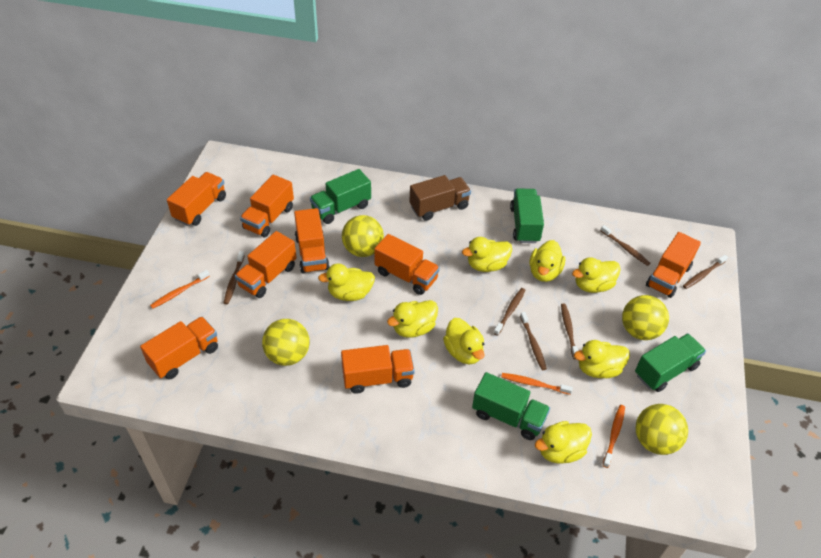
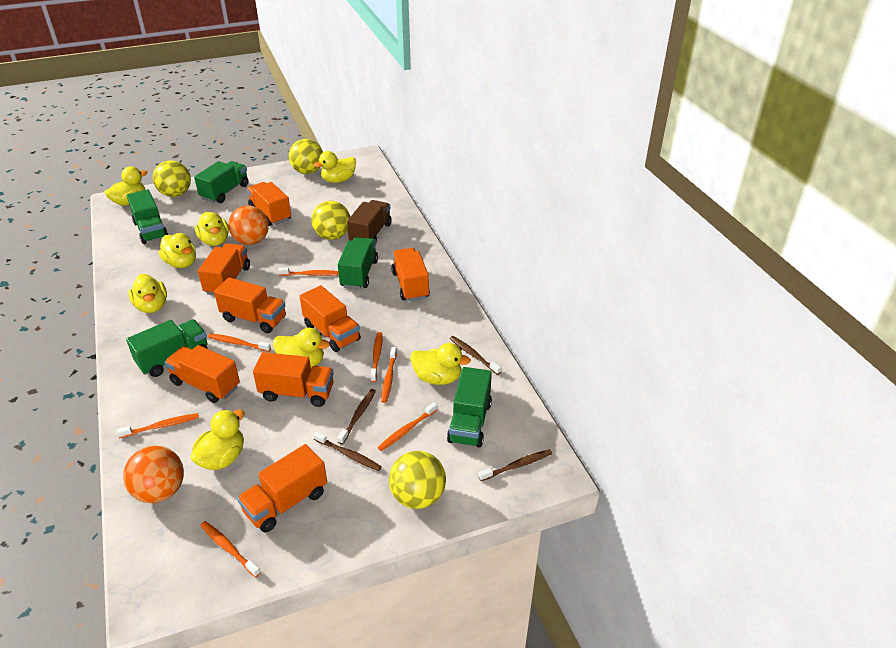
brown toothbrush: 6 -> 4
green truck: 4 -> 5
orange ball: 0 -> 2
orange toothbrush: 3 -> 7

